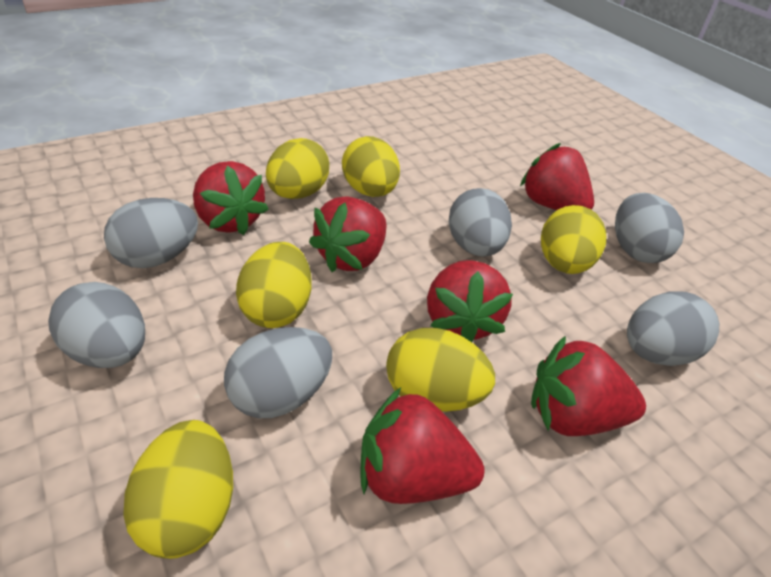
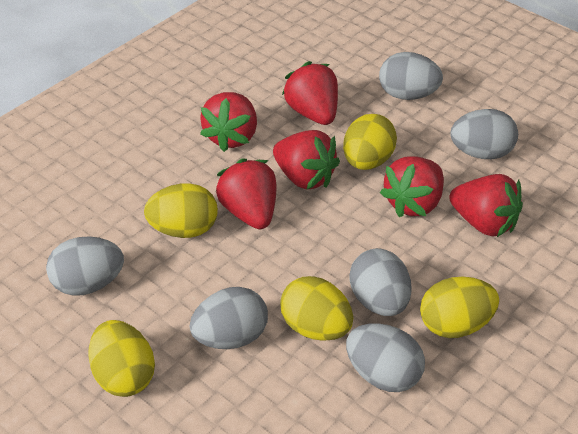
yellow egg: 6 -> 5

